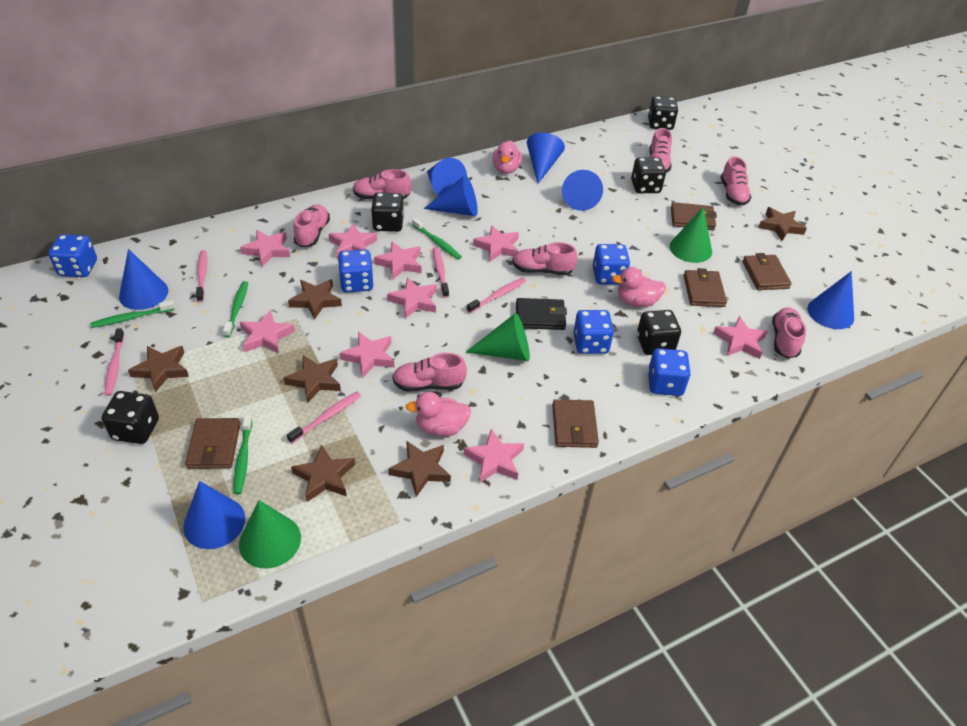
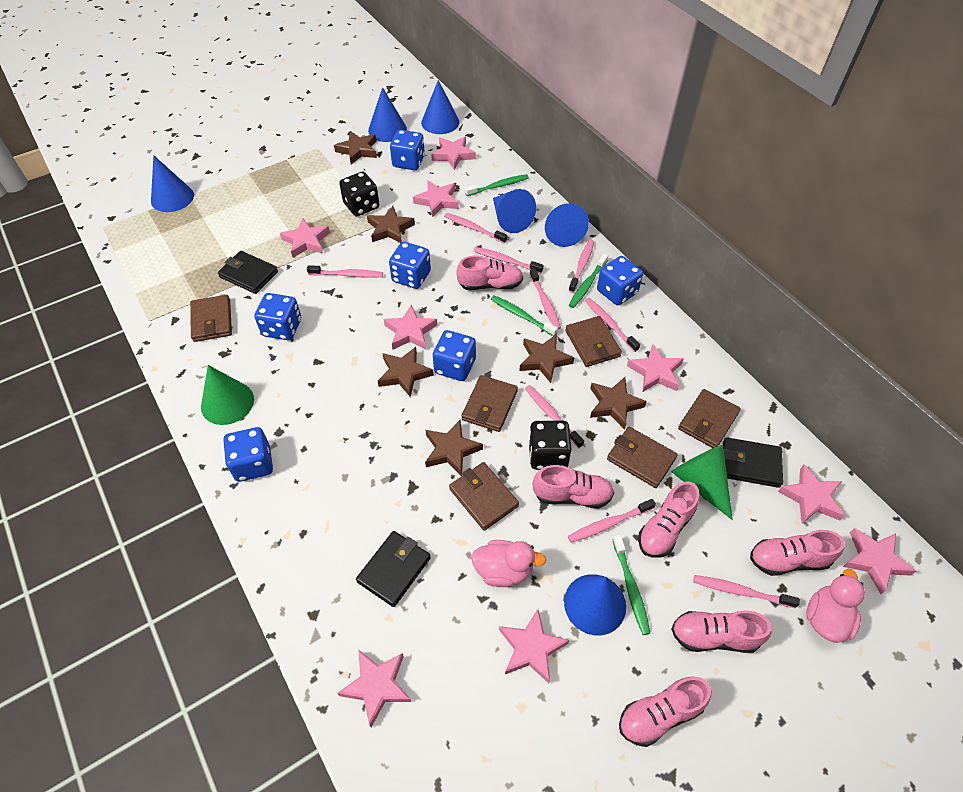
black dice: 5 -> 2
black wallet: 1 -> 3
blue cone: 7 -> 6
blue dice: 5 -> 6
brown wallet: 5 -> 6
green cone: 3 -> 2
pink duck: 3 -> 2
pink shoe: 7 -> 6
pink toothbrush: 5 -> 9

